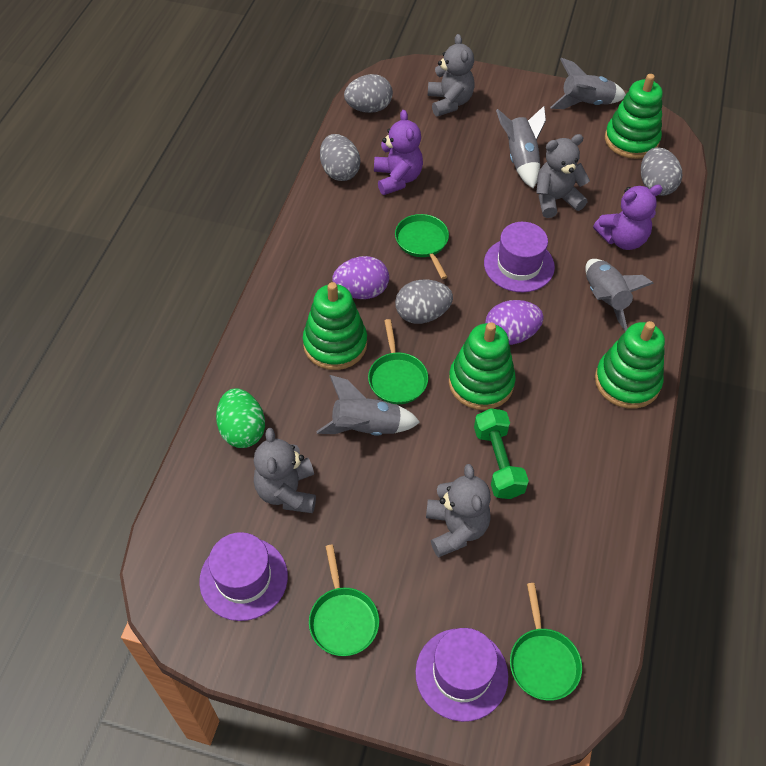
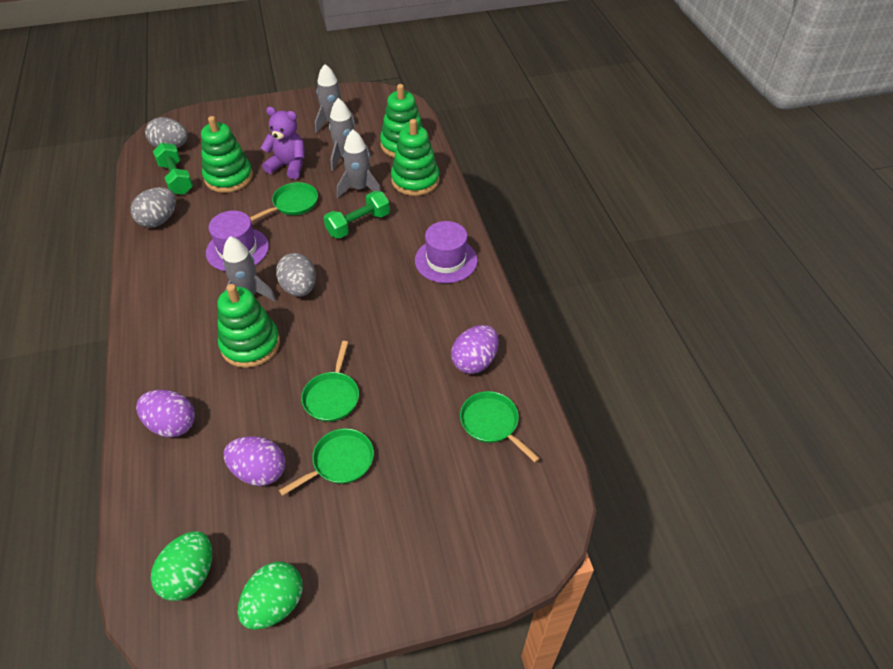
green dumbbell: 1 -> 2
green egg: 1 -> 2
grey egg: 4 -> 3
grey teddy bear: 4 -> 0
purple egg: 2 -> 3
purple hat: 3 -> 2
purple teddy bear: 2 -> 1

